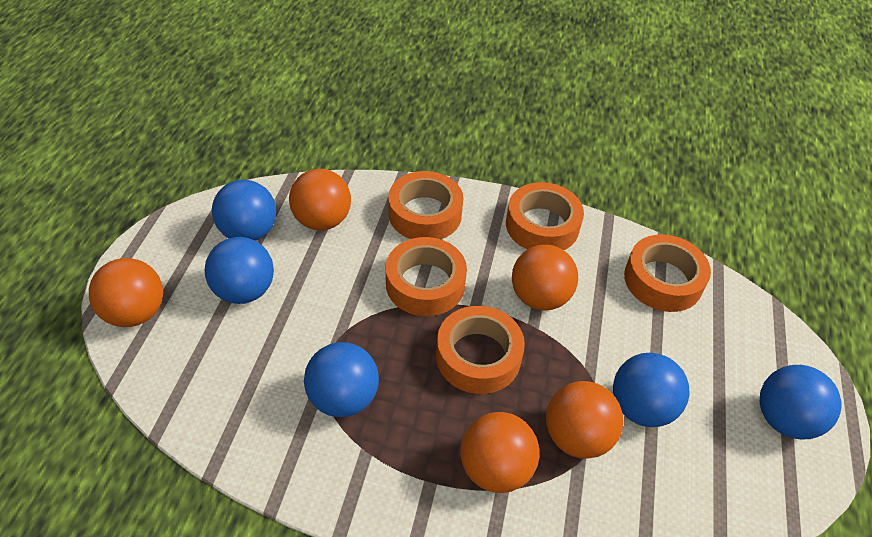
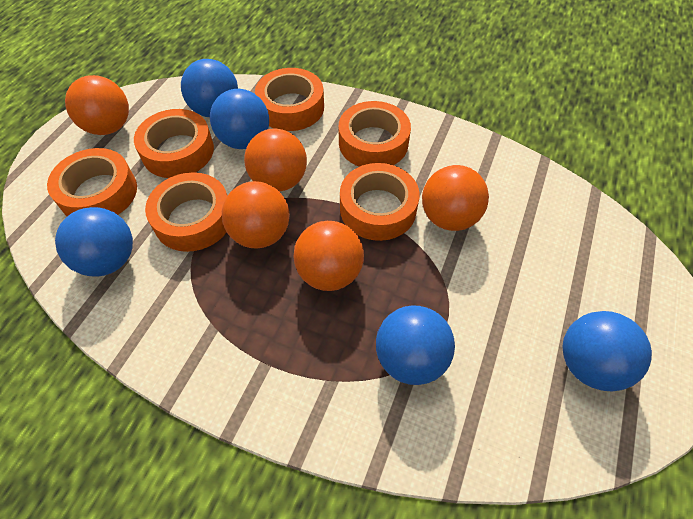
orange tape: 5 -> 6

